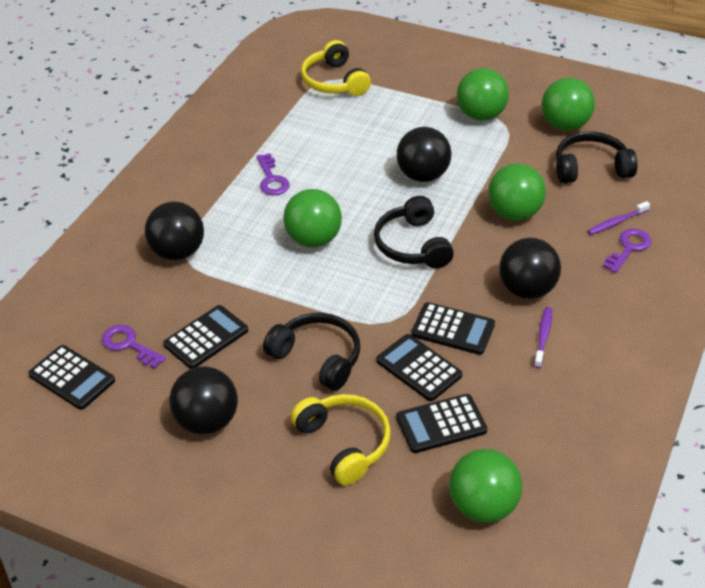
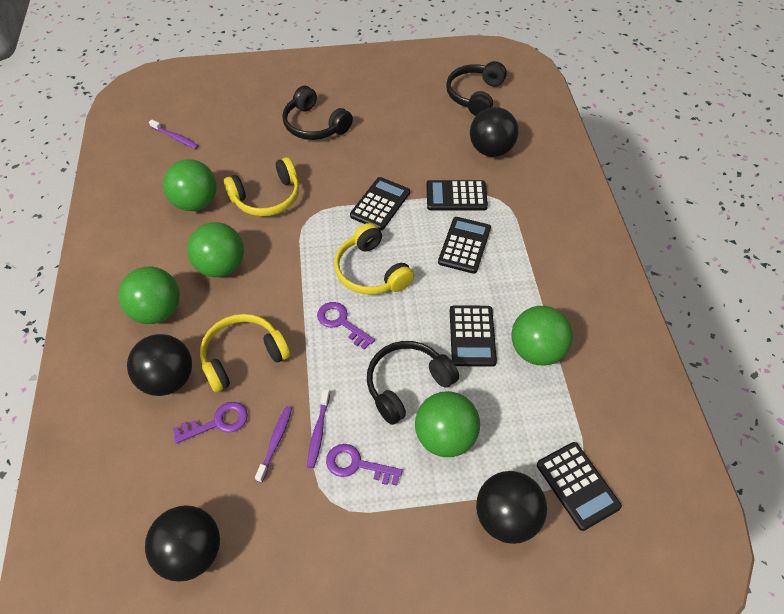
purple toothbrush: 2 -> 3
yellow headphones: 2 -> 3

